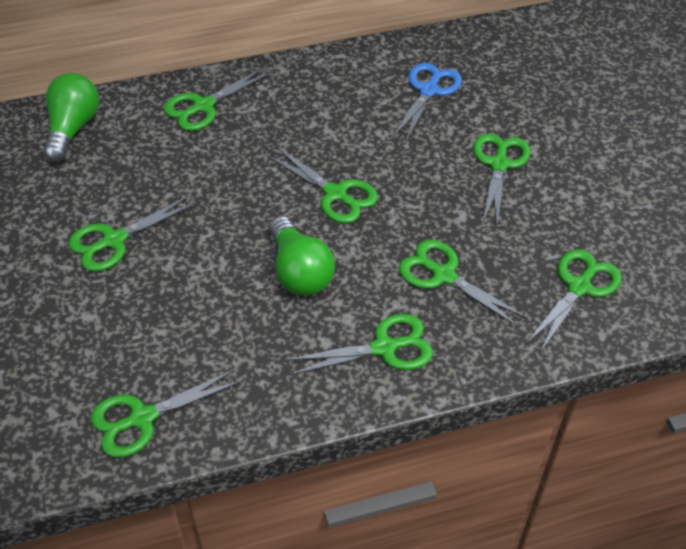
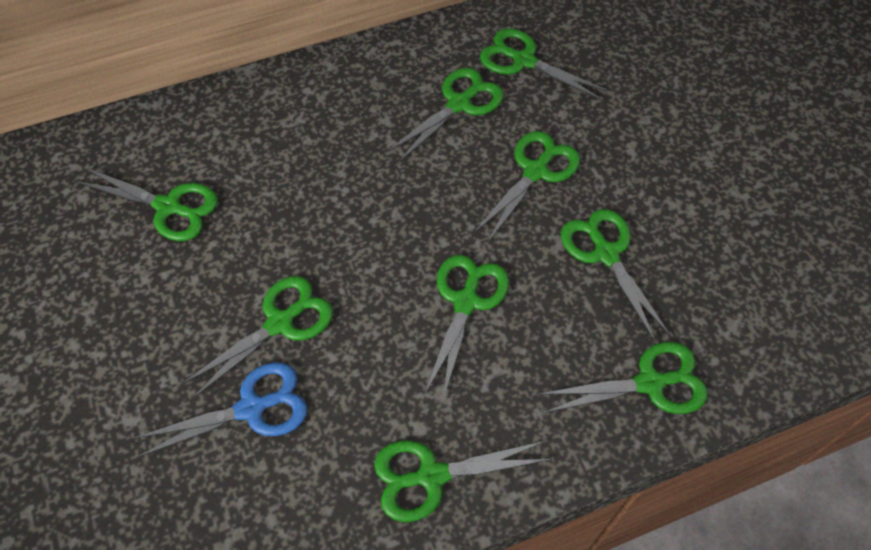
green light bulb: 2 -> 0
green scissors: 8 -> 9

